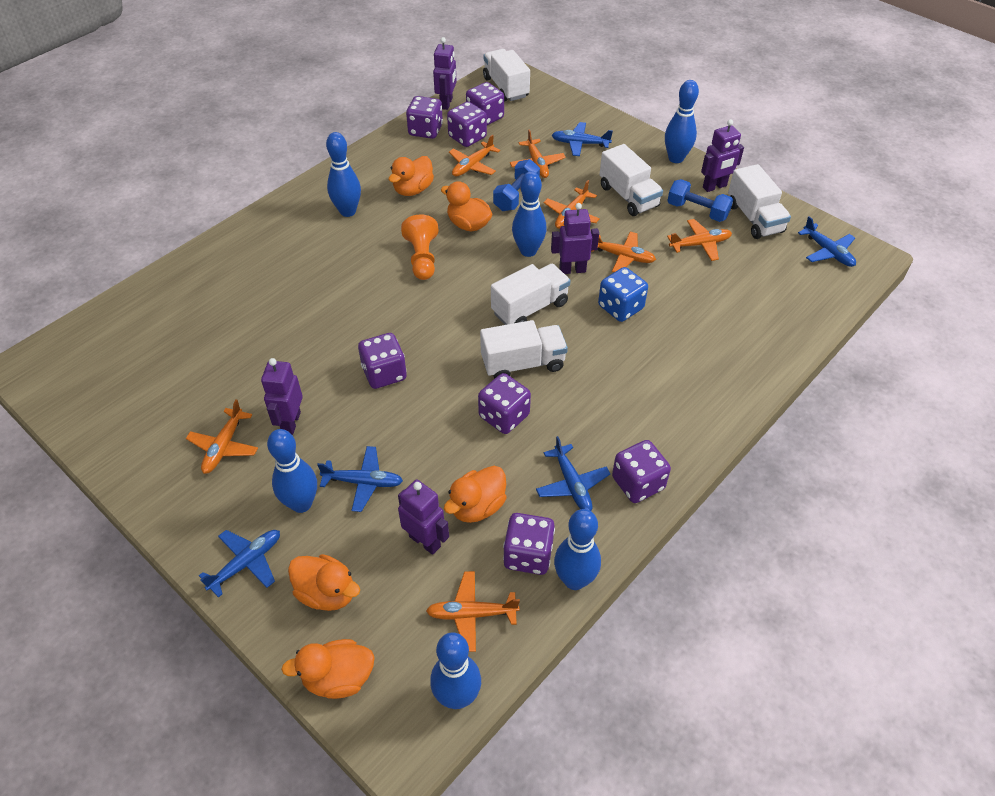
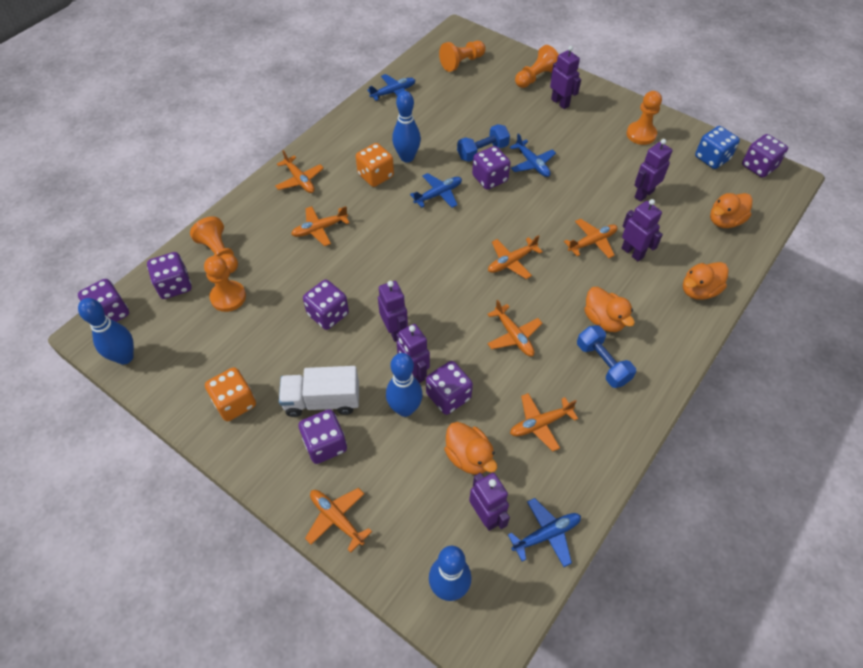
blue bowling pin: 6 -> 4
blue plane: 5 -> 4
orange dice: 0 -> 2
orange duck: 5 -> 4
orange pawn: 1 -> 5
purple robot: 5 -> 6
white truck: 5 -> 1

